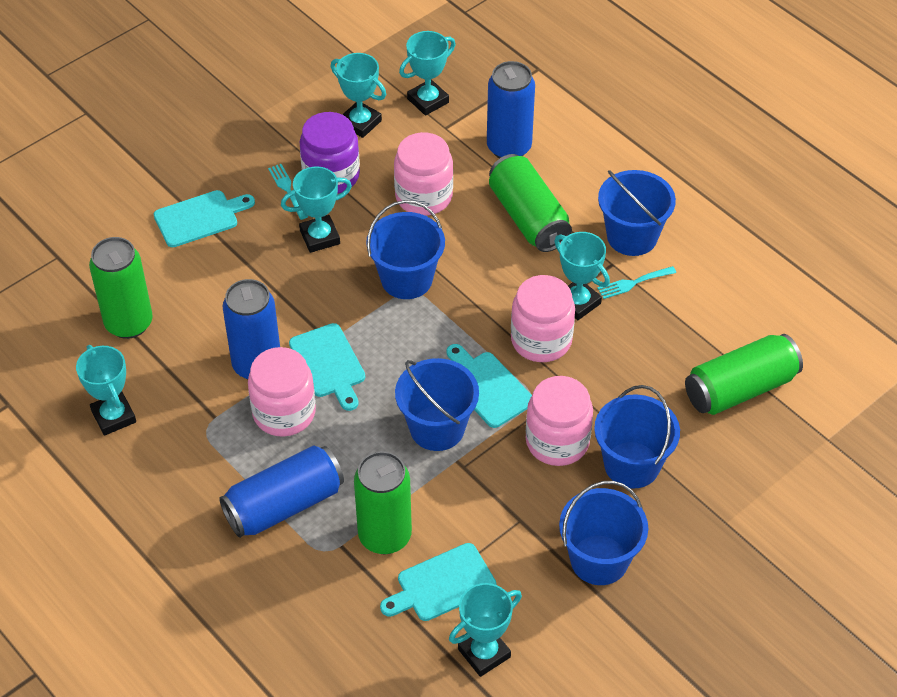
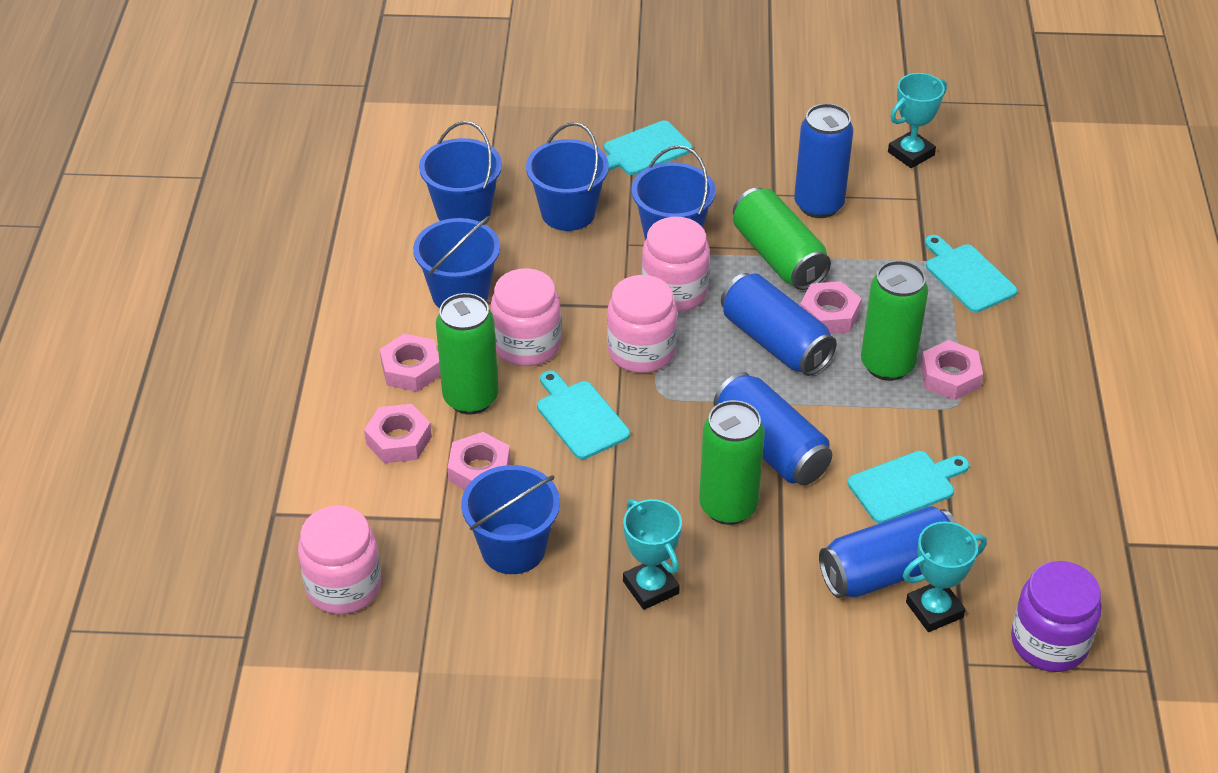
blue can: 3 -> 4
pink nut: 0 -> 5
turquoise fork: 2 -> 0
turquoise trophy: 6 -> 3

